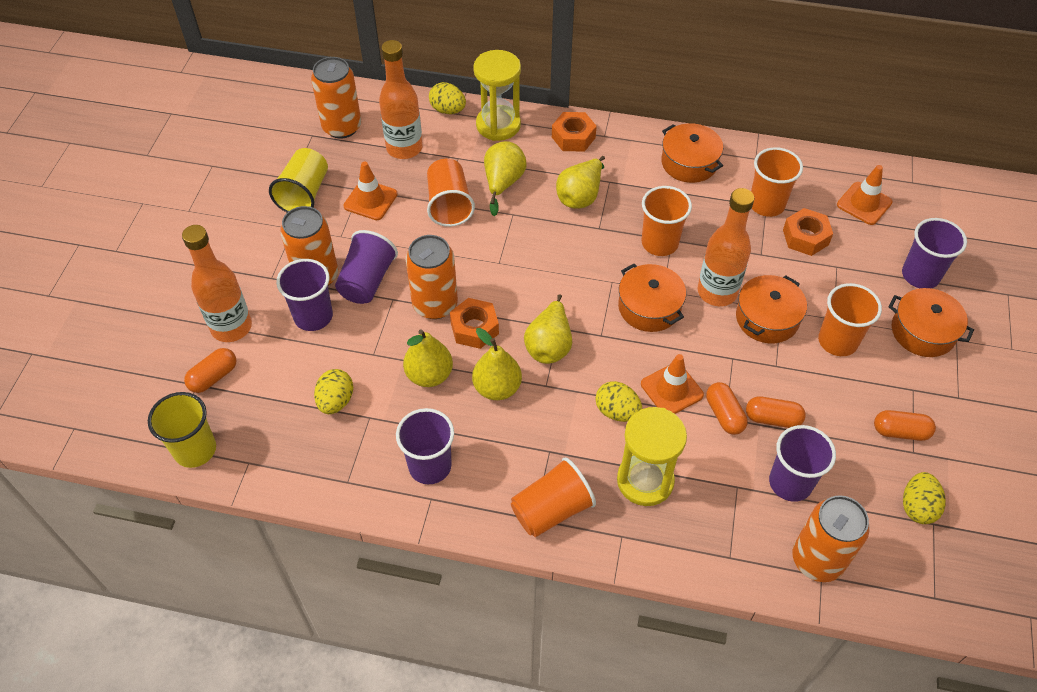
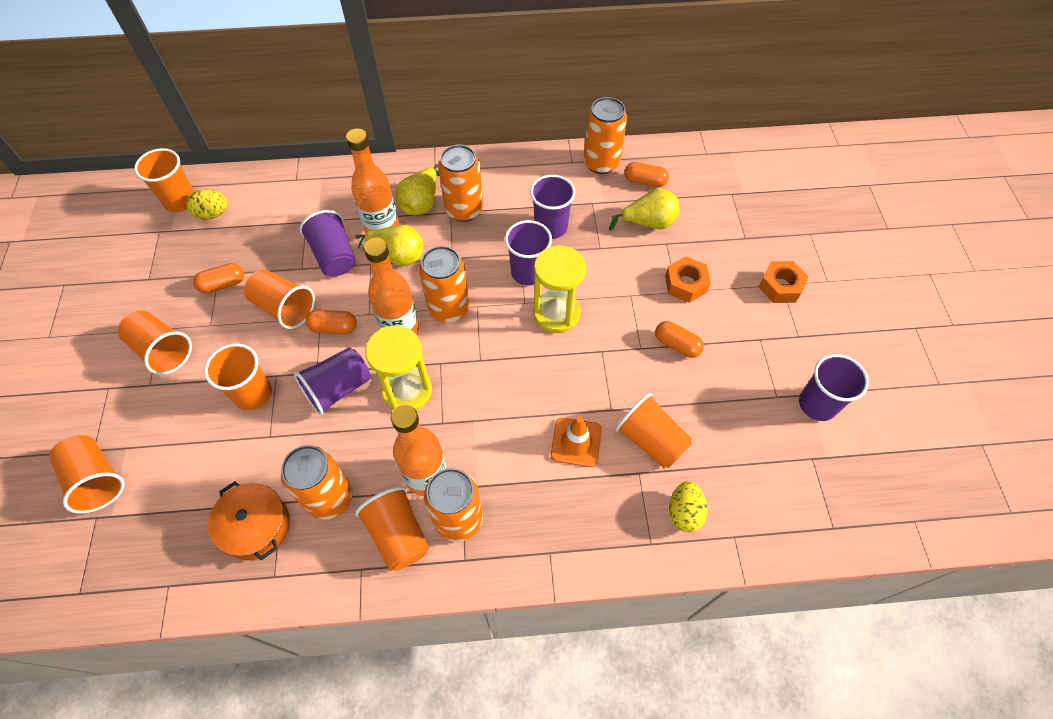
orange can: 4 -> 5
orange cup: 5 -> 7
orange nut: 3 -> 2
orange pot: 4 -> 1
orange traffic cone: 3 -> 1
yellow cup: 2 -> 0
yellow egg: 4 -> 2
yellow pear: 5 -> 3

